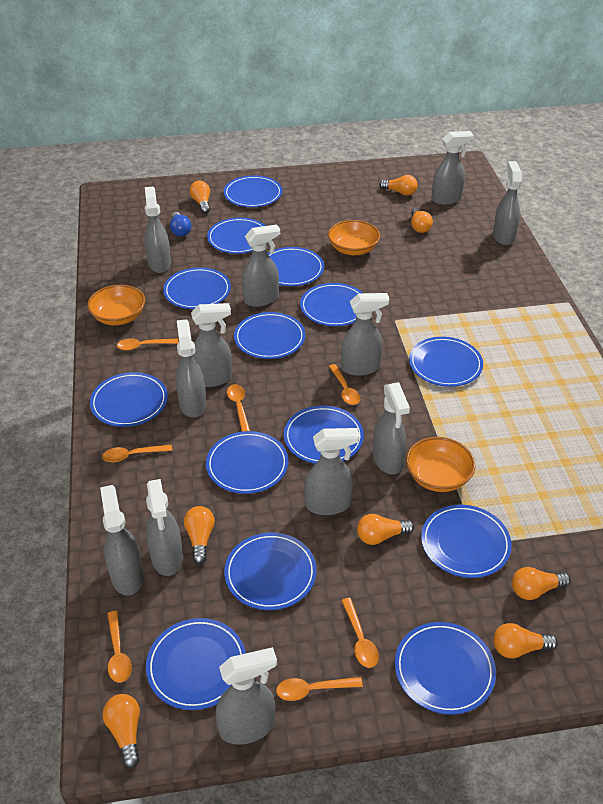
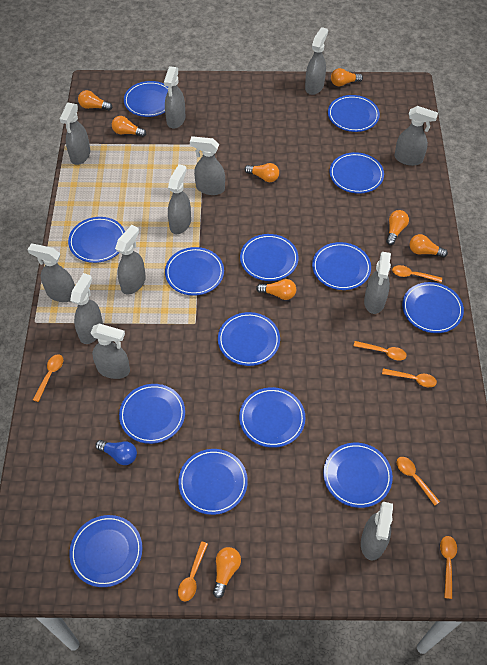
orange bowl: 3 -> 0

